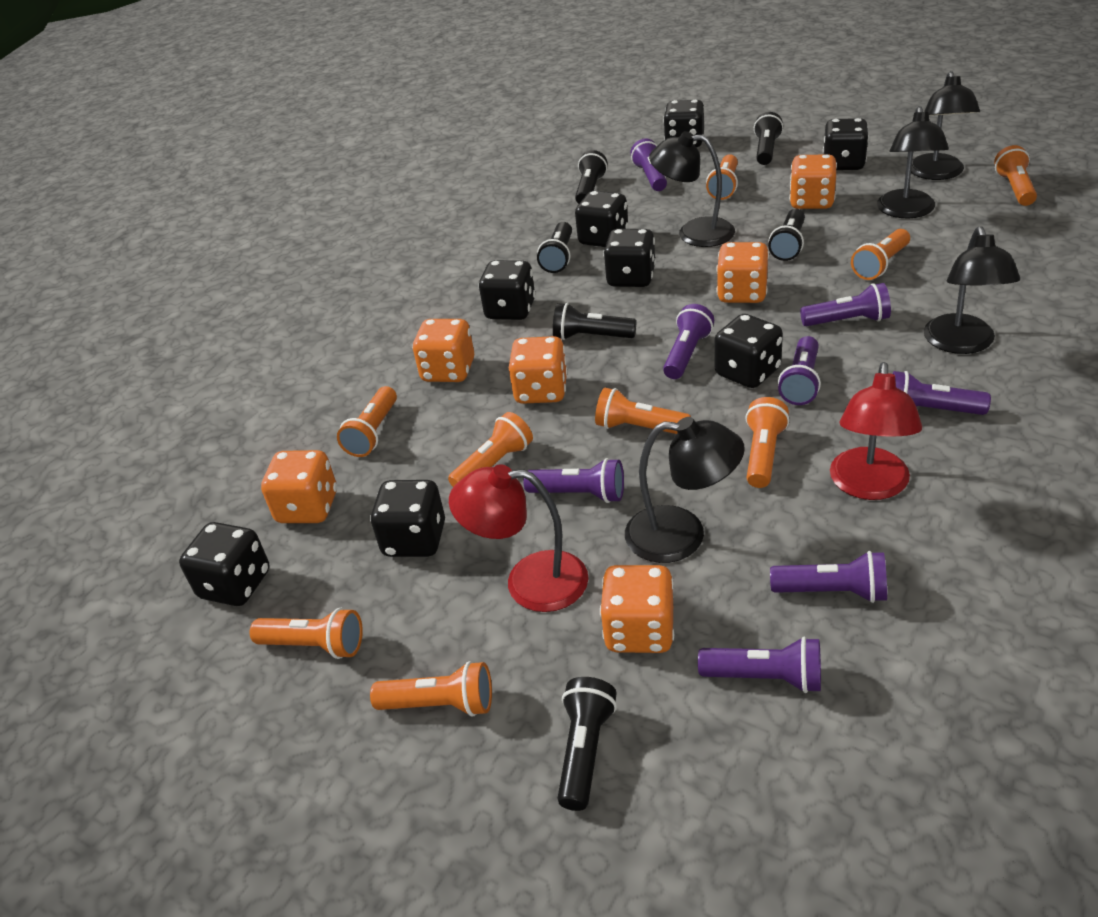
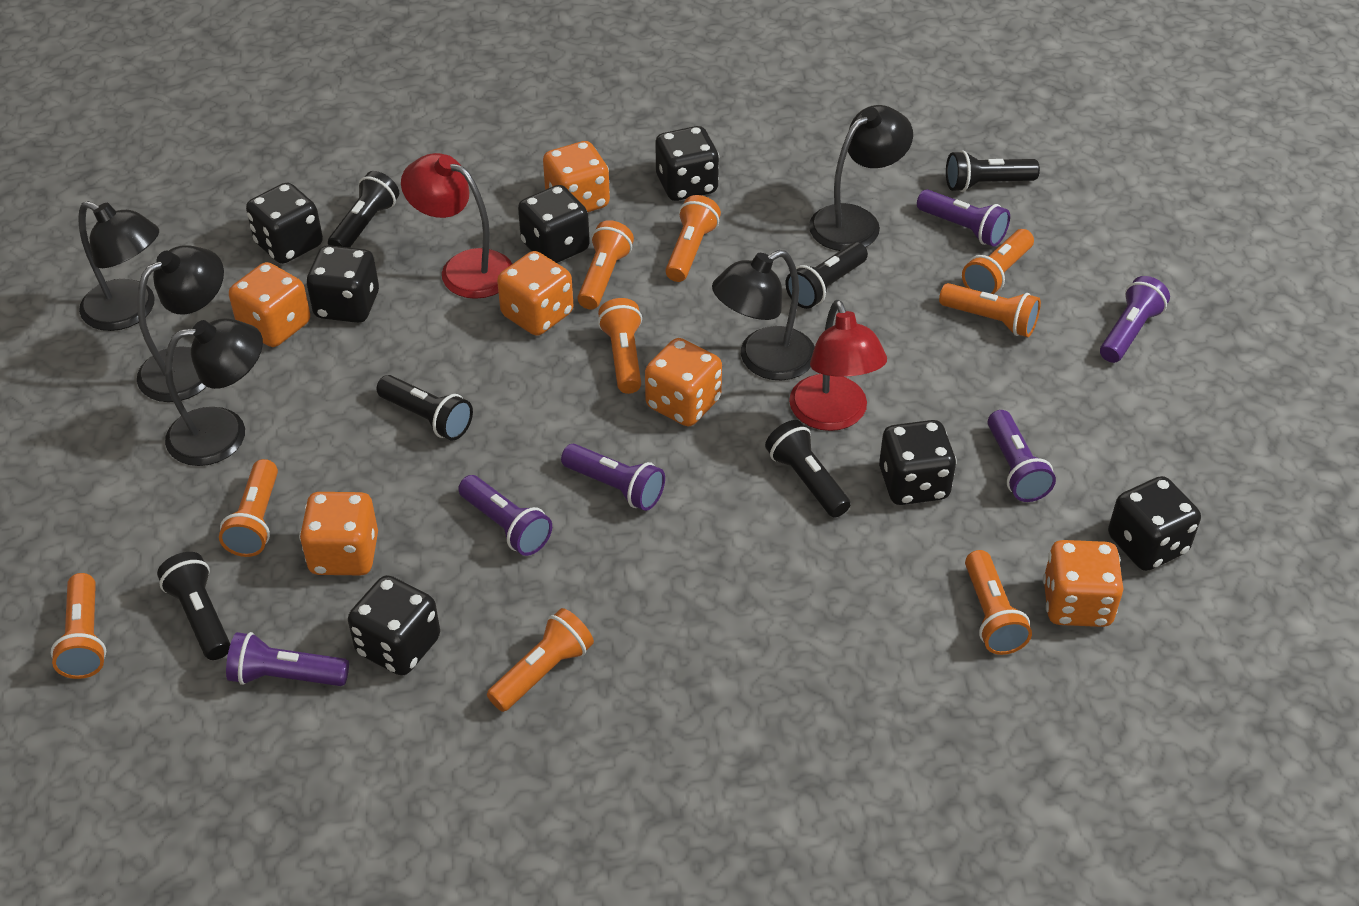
black dice: 8 -> 7
purple flashlight: 8 -> 6

